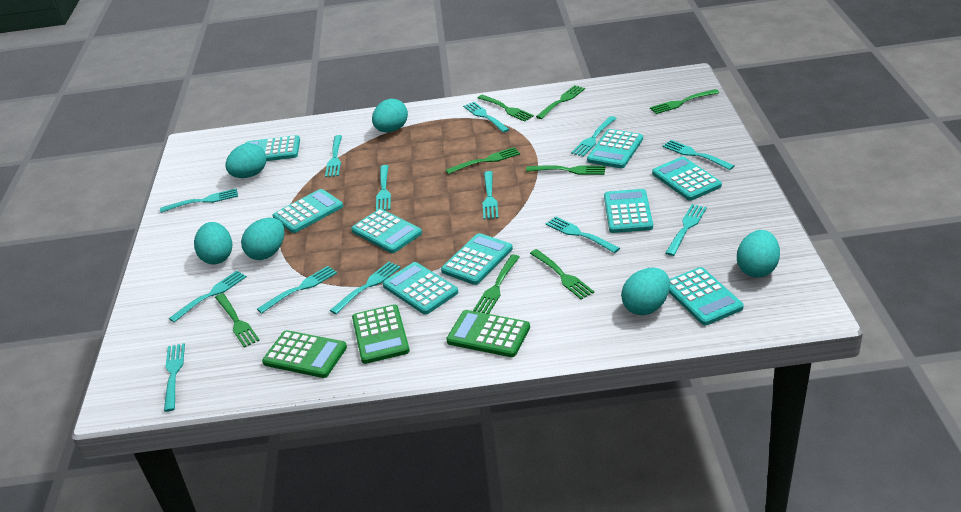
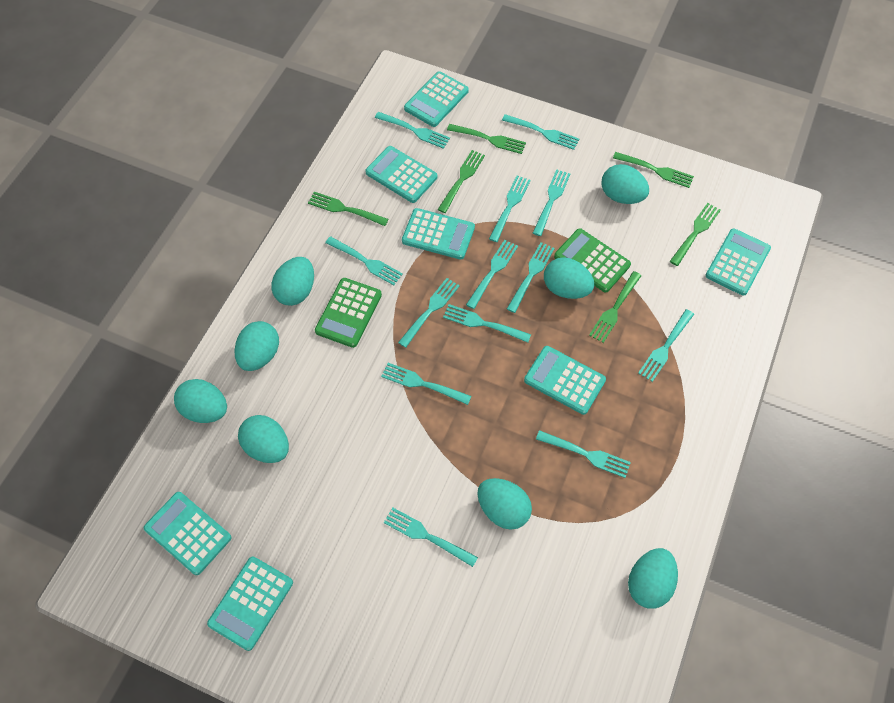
green calculator: 3 -> 2
green fork: 8 -> 6
turquoise calculator: 9 -> 7
turquoise egg: 6 -> 8

